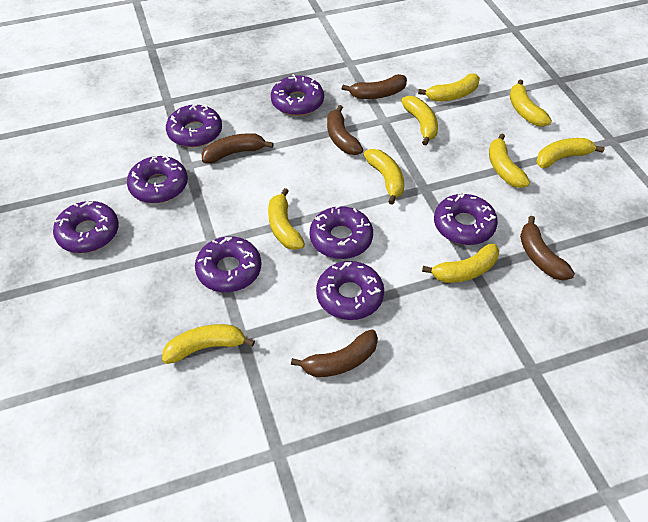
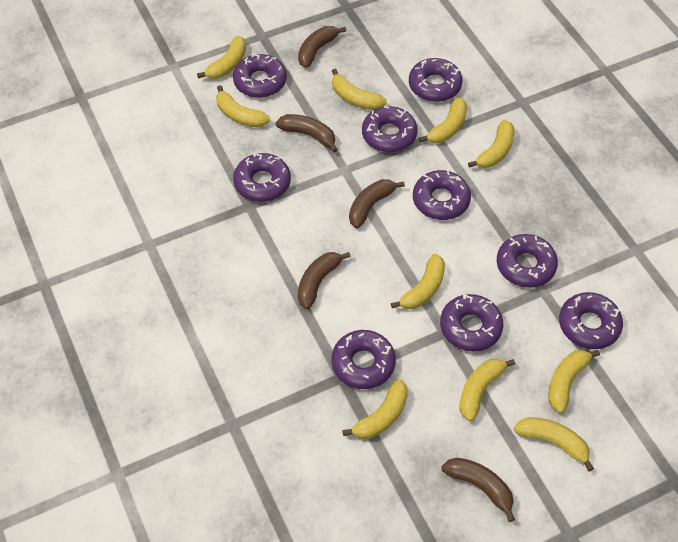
purple donut: 8 -> 9
yellow banana: 9 -> 10

